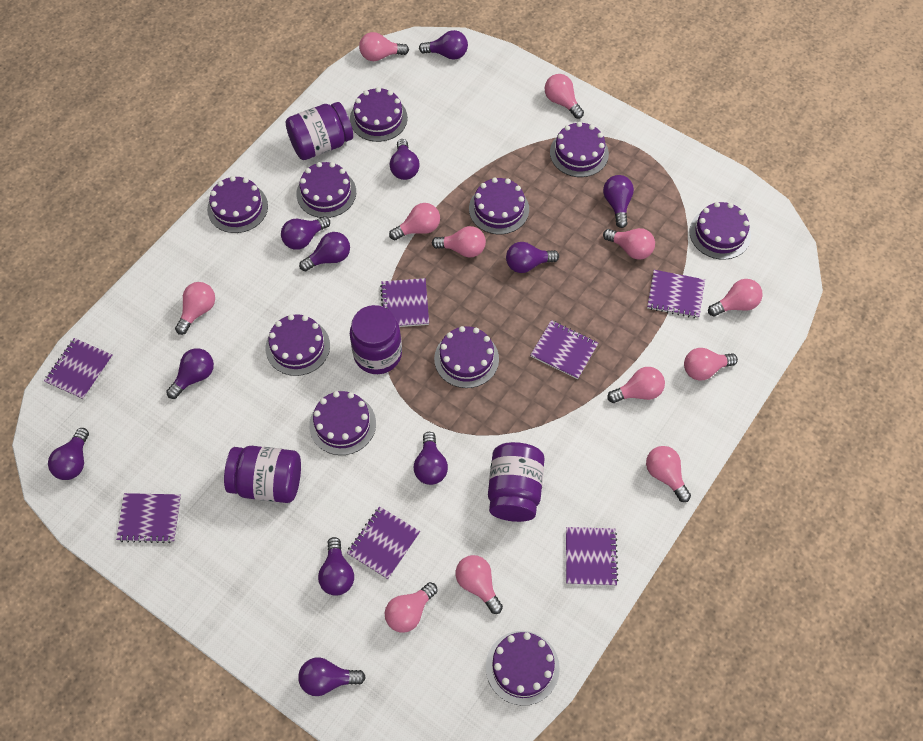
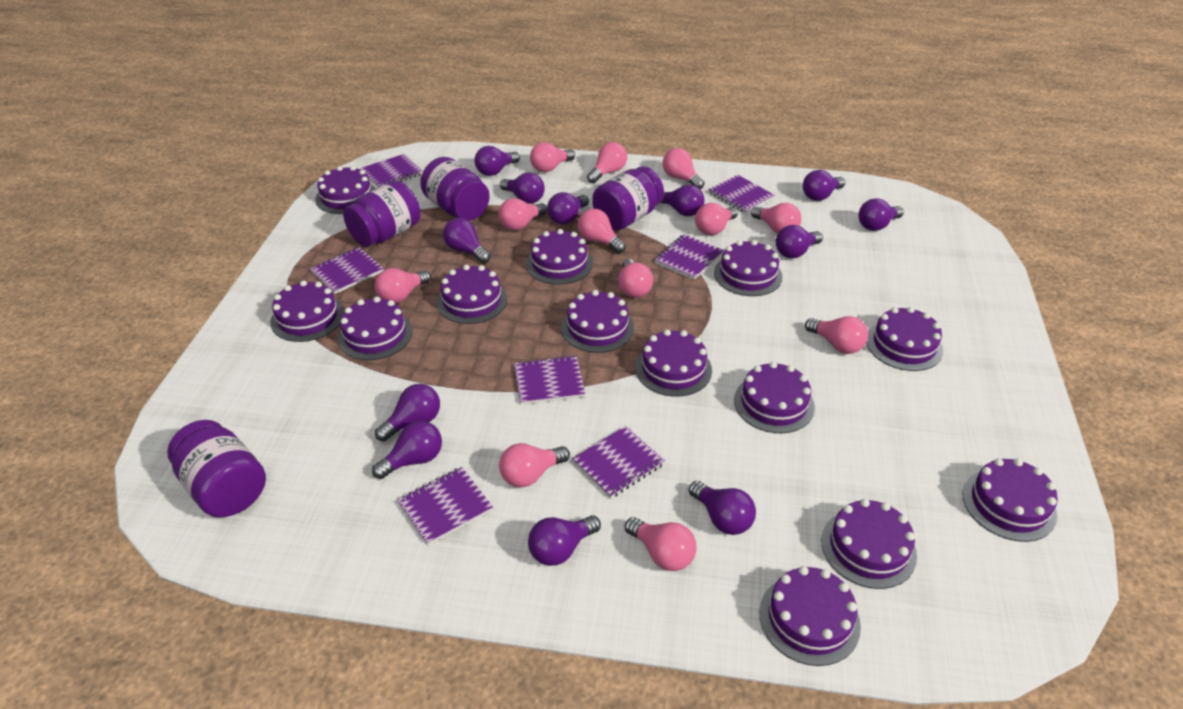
purple cake: 10 -> 13
purple light bulb: 11 -> 12

